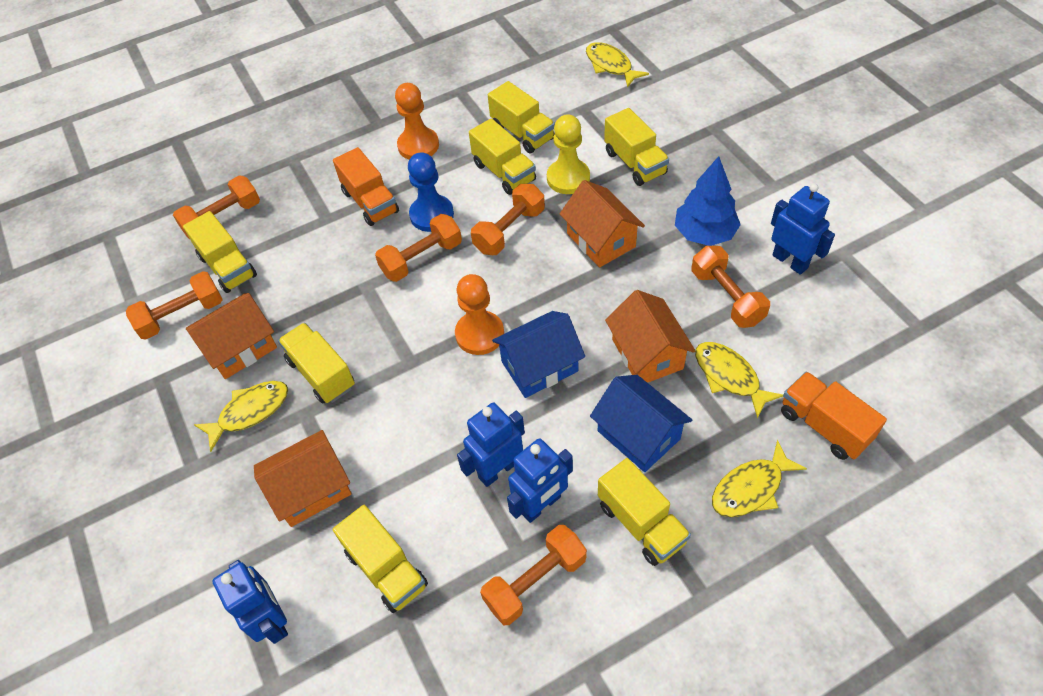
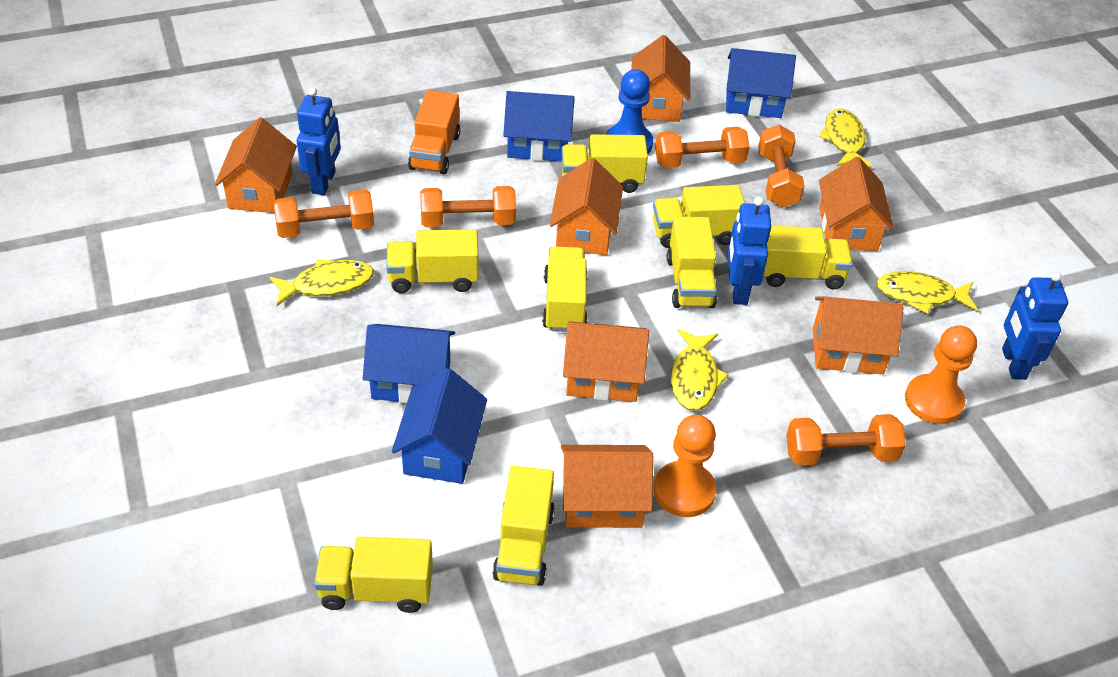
blue house: 2 -> 4
blue robot: 4 -> 3
blue tree: 1 -> 0
orange dumbbell: 6 -> 5
orange house: 4 -> 7
orange truck: 2 -> 1
yellow pawn: 1 -> 0
yellow truck: 7 -> 8

